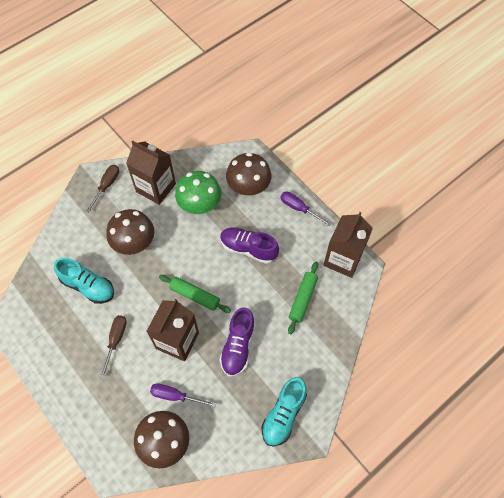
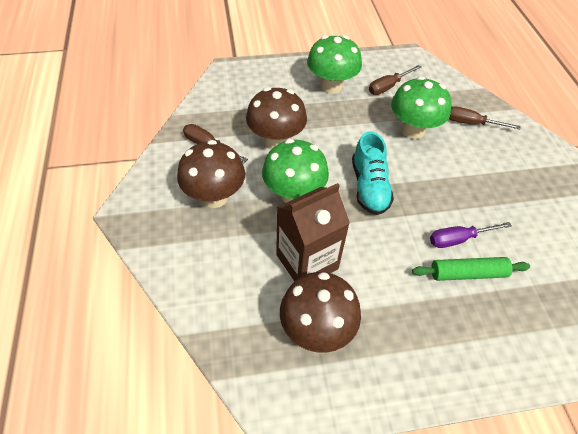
brown carton: 3 -> 1
brown screwdriver: 2 -> 3
green mushroom: 1 -> 3
green rolling pin: 2 -> 1
purple screwdriver: 2 -> 1
purple shoe: 2 -> 0
turquoise shoe: 2 -> 1

